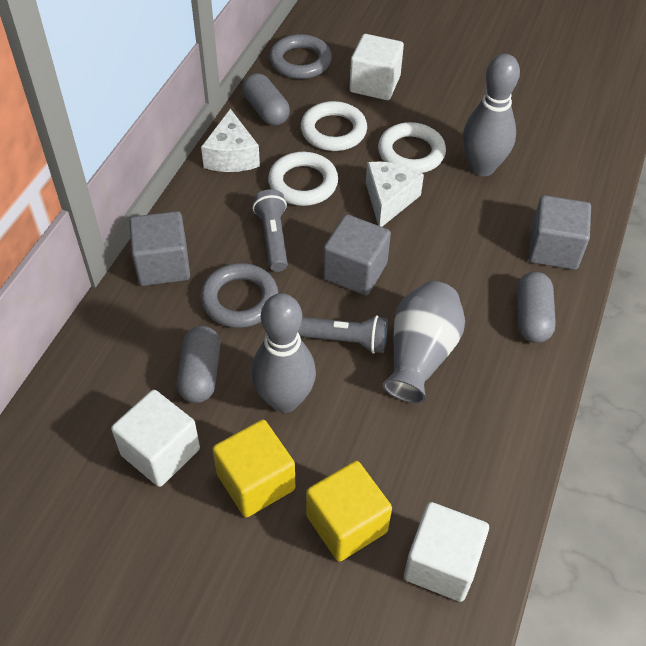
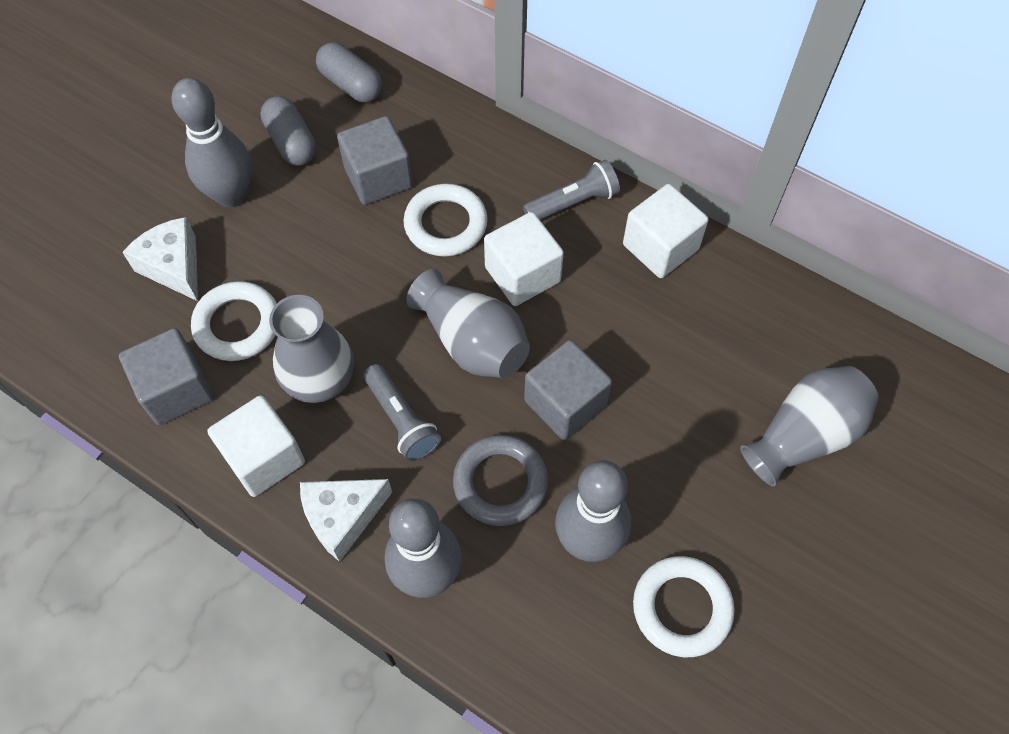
grey bowling pin: 2 -> 3
grey capsule: 3 -> 2
grey ring: 2 -> 1
grey vase: 1 -> 3
yellow cube: 2 -> 0

